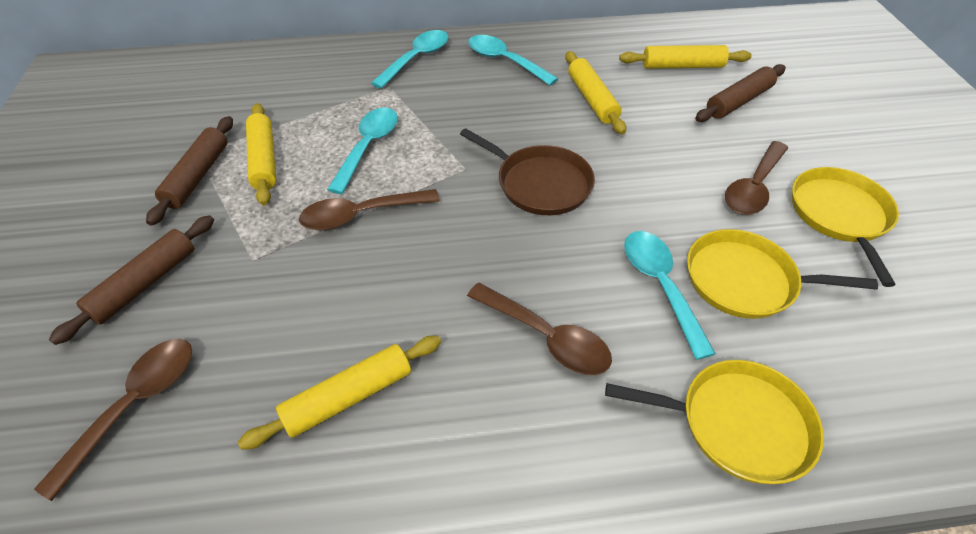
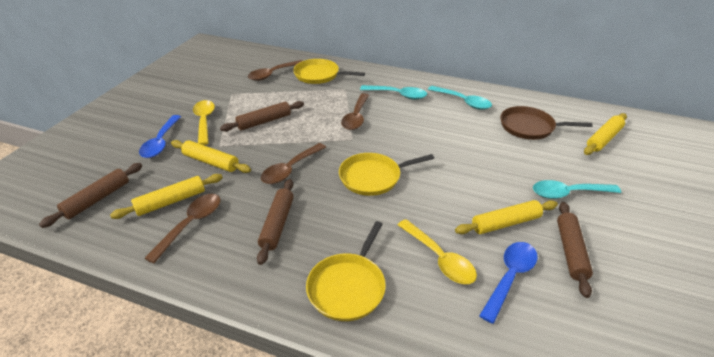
blue spoon: 0 -> 2
brown rolling pin: 3 -> 4
turquoise spoon: 4 -> 3
yellow spoon: 0 -> 2

